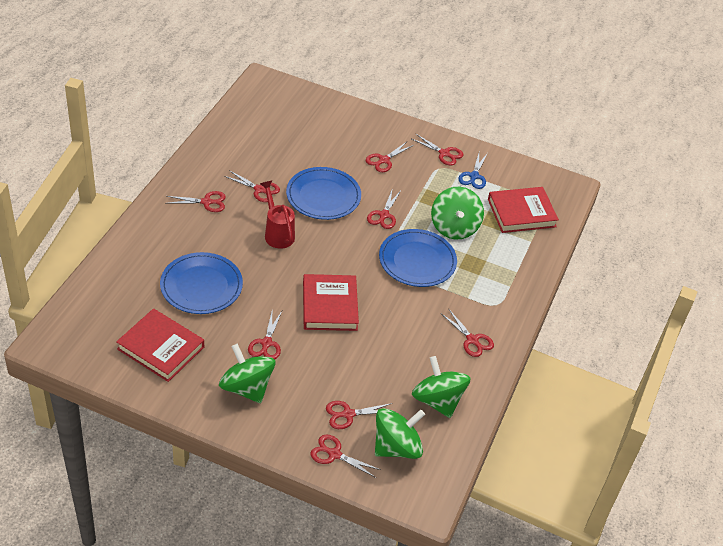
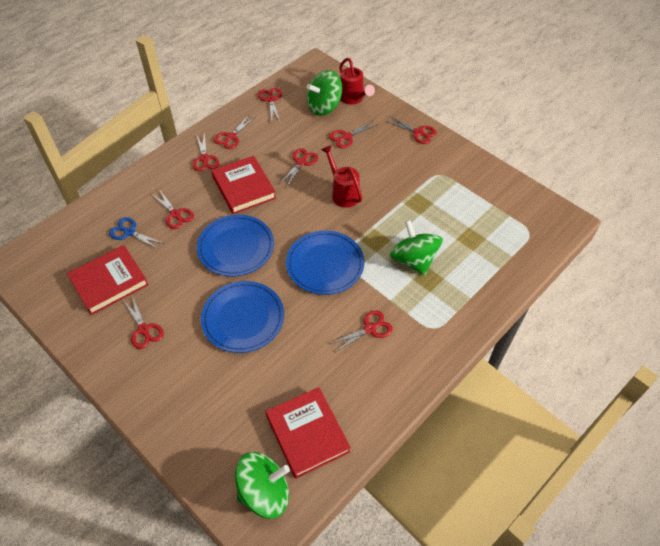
green spinning top: 4 -> 3
red watering can: 1 -> 2

